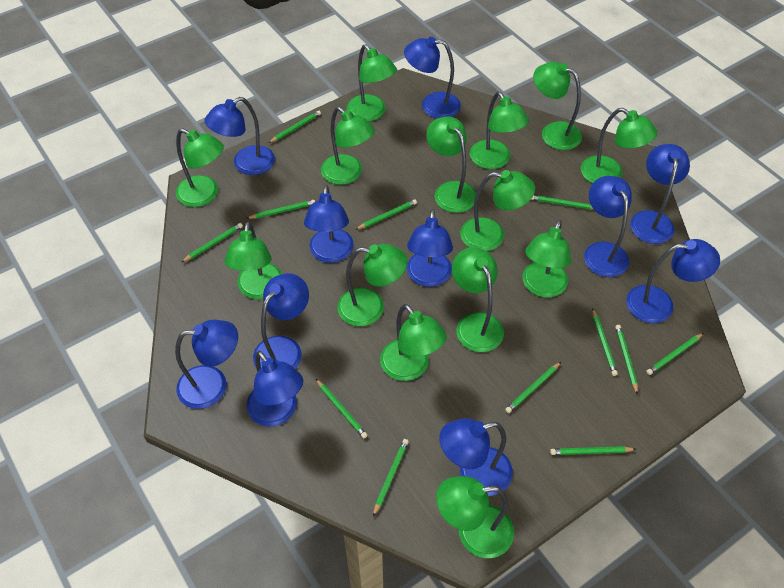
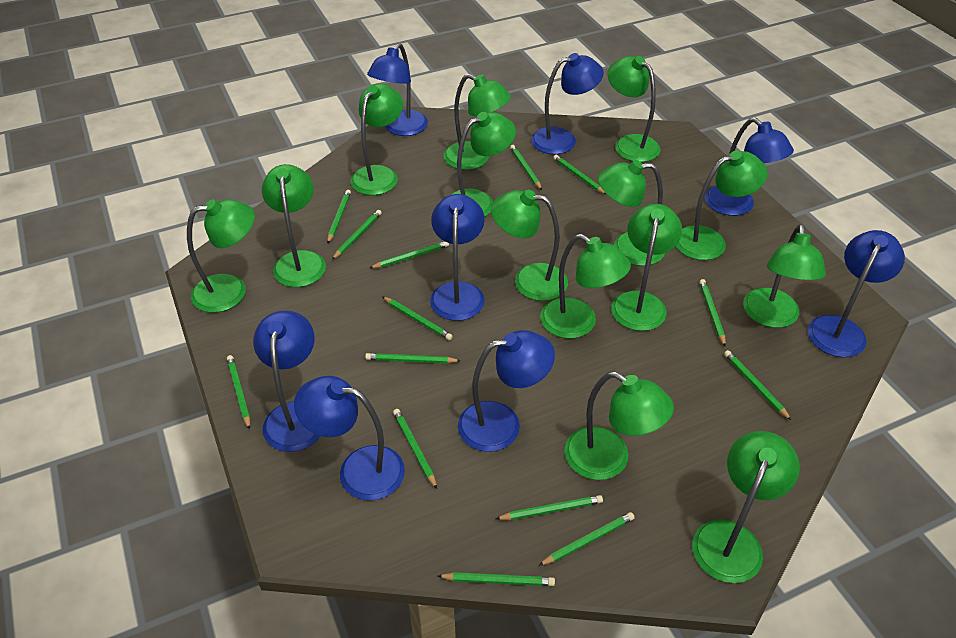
blue lamp: 11 -> 8
green pencil: 12 -> 14

